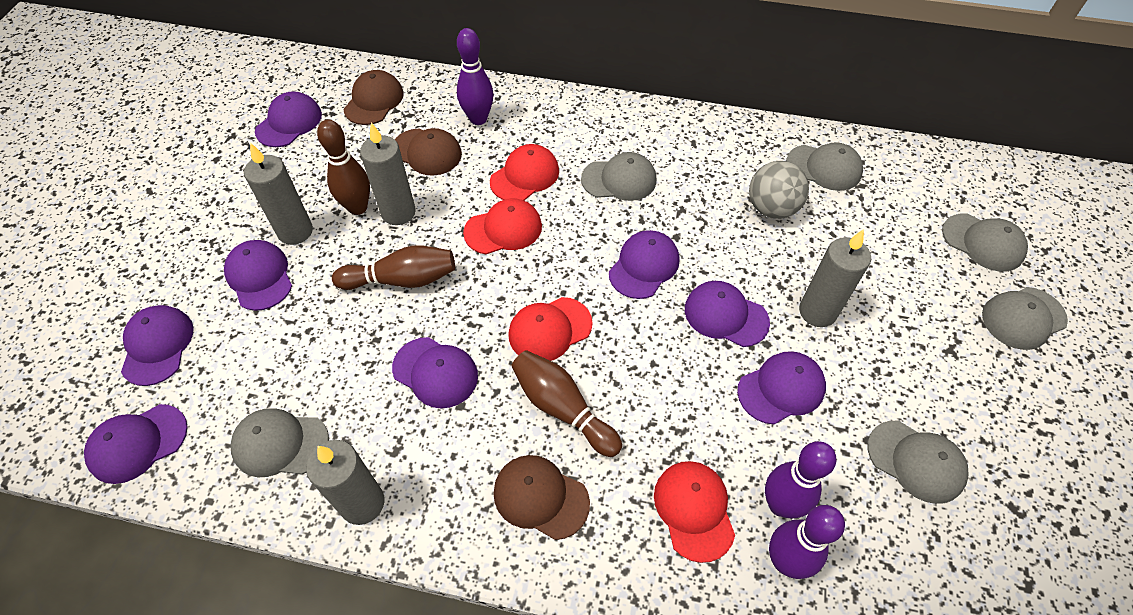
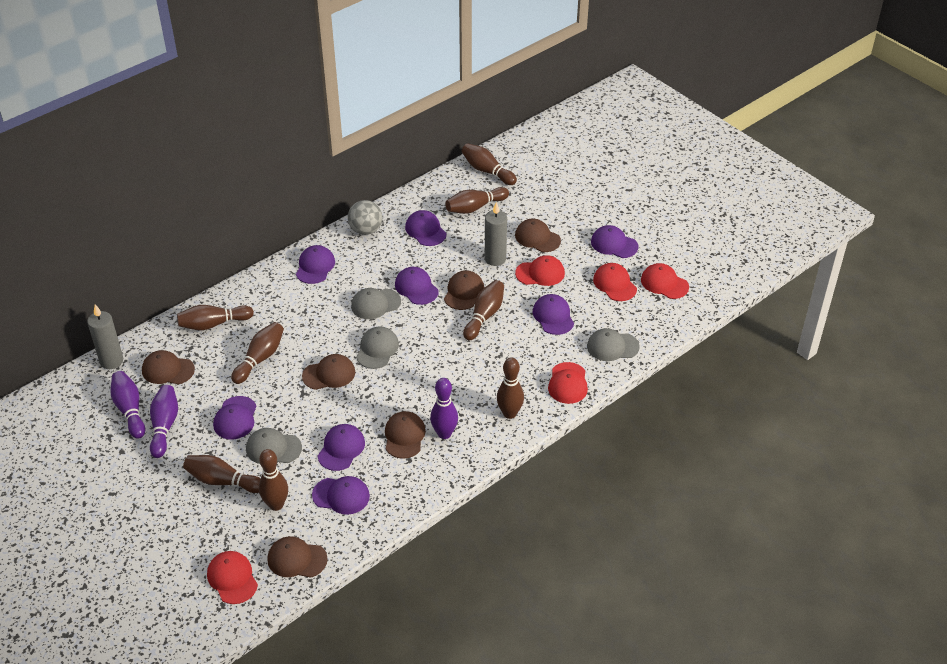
brown bowling pin: 3 -> 8
brown cap: 3 -> 6
grey candle: 4 -> 2
grey cap: 6 -> 4
red cap: 4 -> 5

